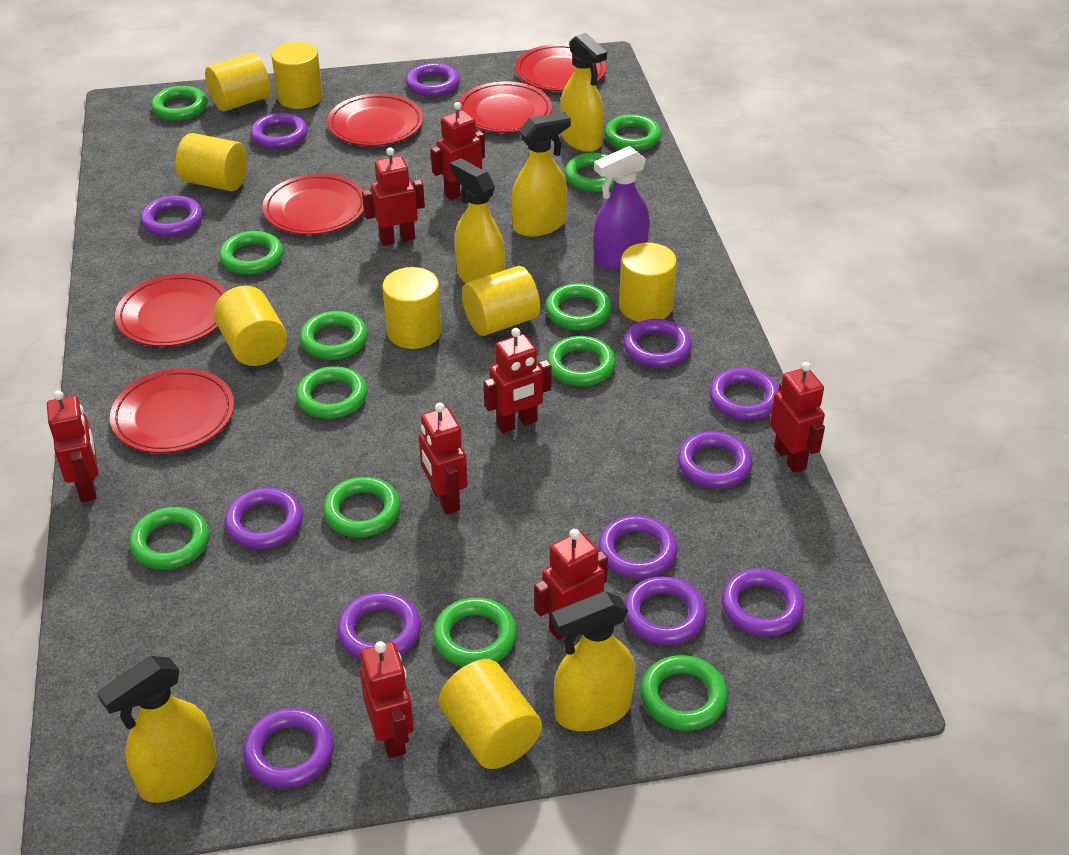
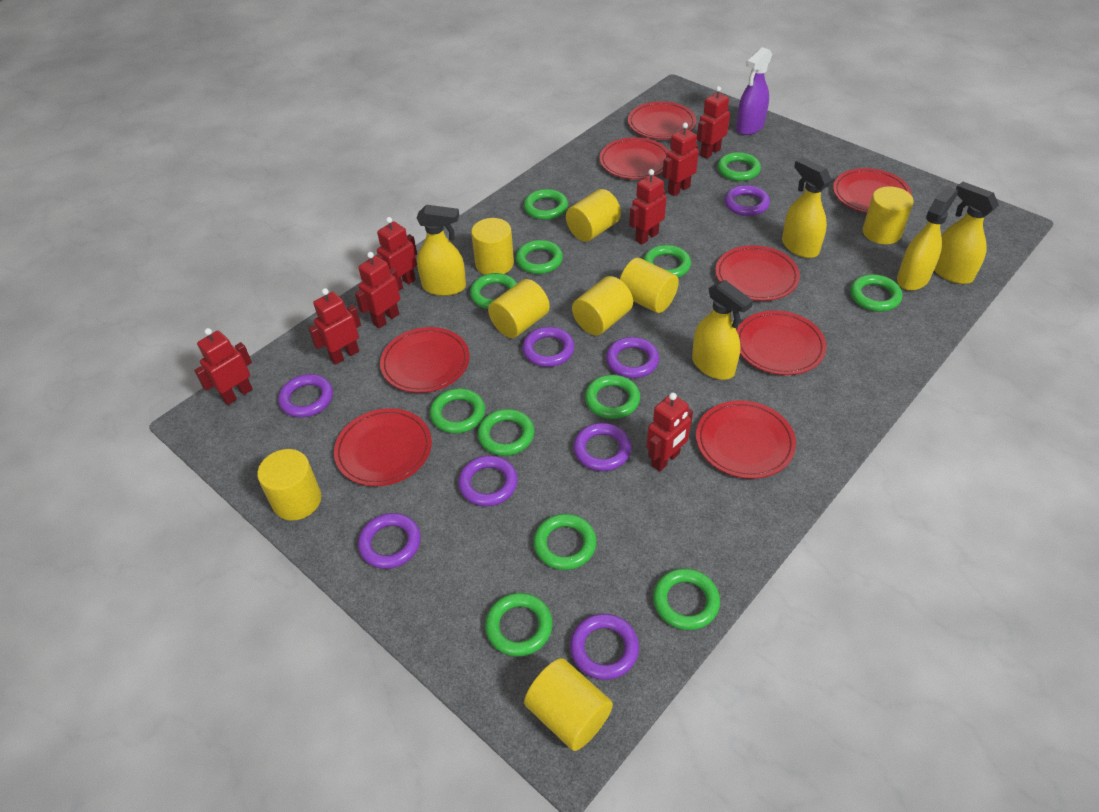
purple ring: 12 -> 8
red plate: 6 -> 8

